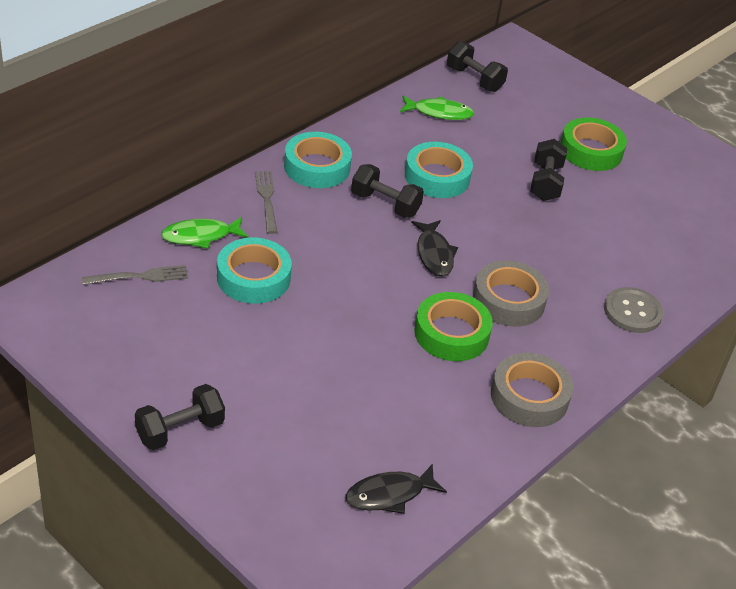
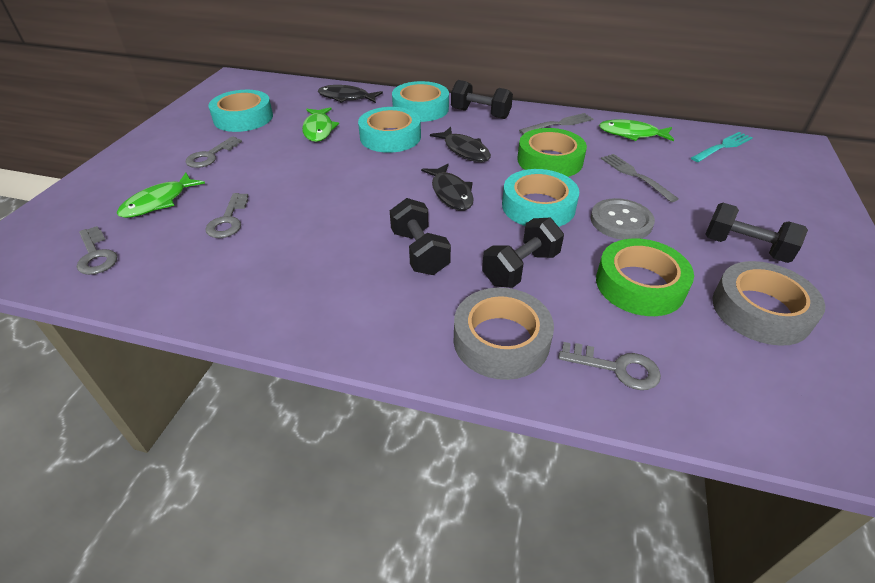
black fish: 2 -> 3
green fish: 2 -> 3
grey key: 0 -> 4
turquoise fork: 0 -> 1
turquoise tape: 3 -> 4

